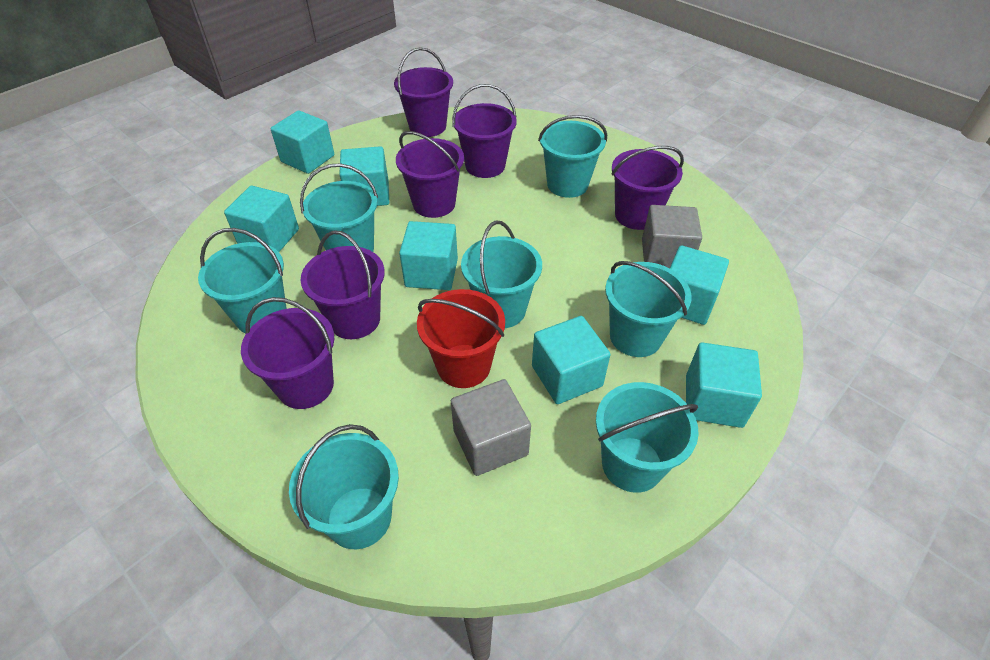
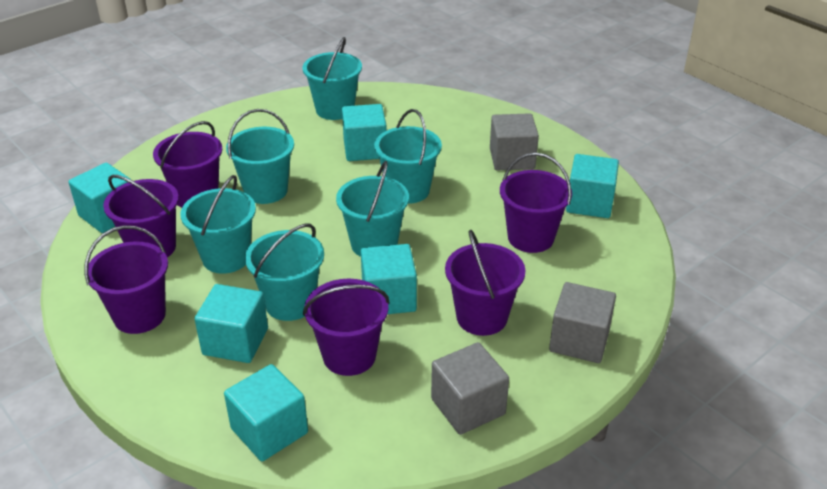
grey cube: 2 -> 3
red bucket: 1 -> 0
turquoise bucket: 7 -> 6
turquoise cube: 7 -> 6

